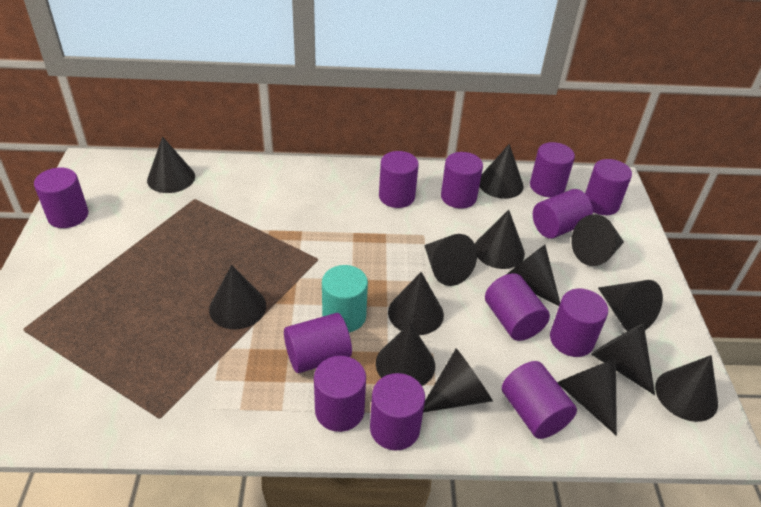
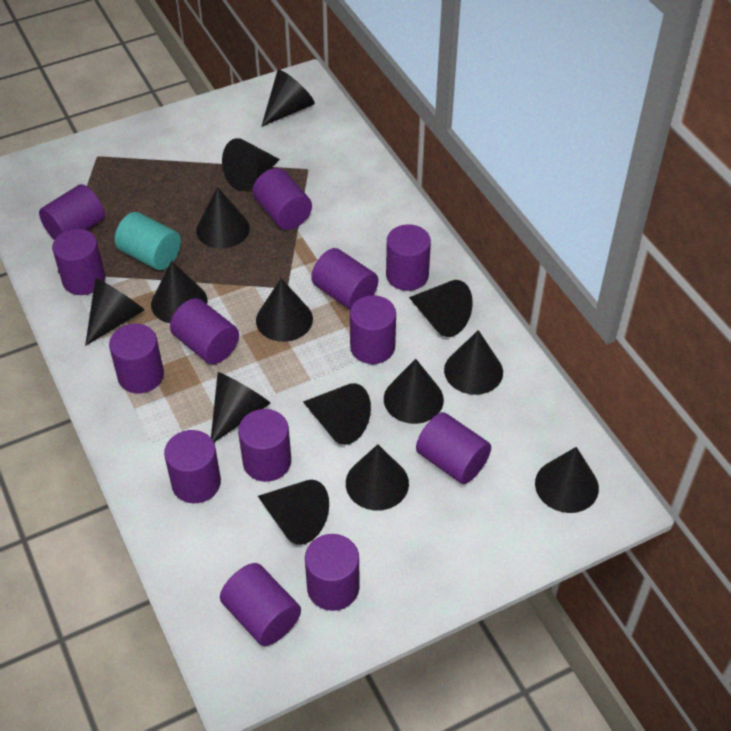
purple cylinder: 12 -> 13

